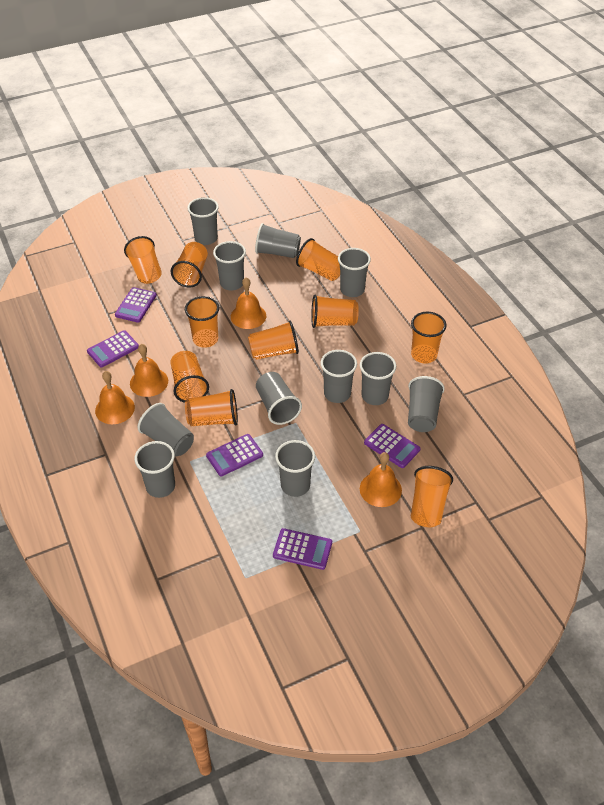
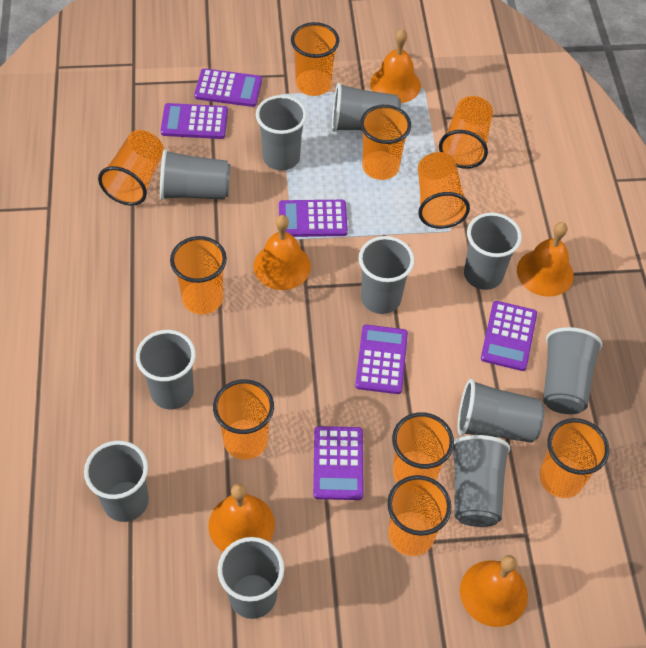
orange bell: 4 -> 5
purple calculator: 5 -> 6

